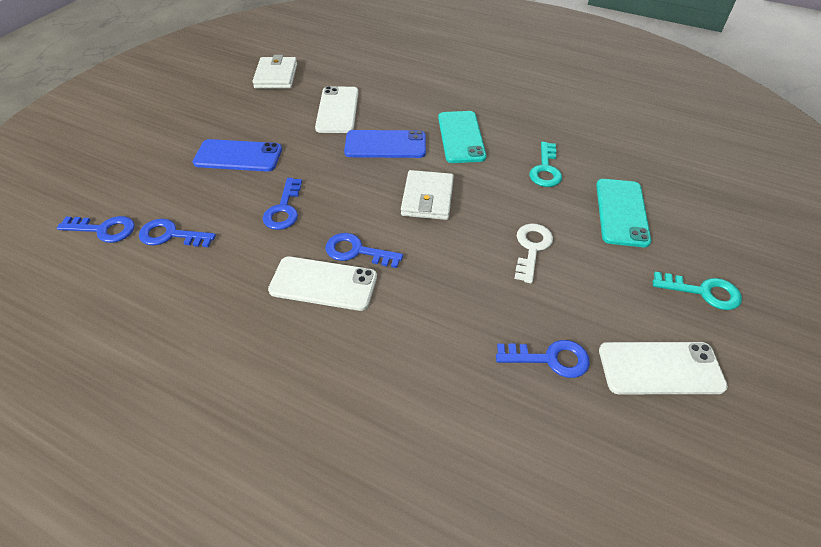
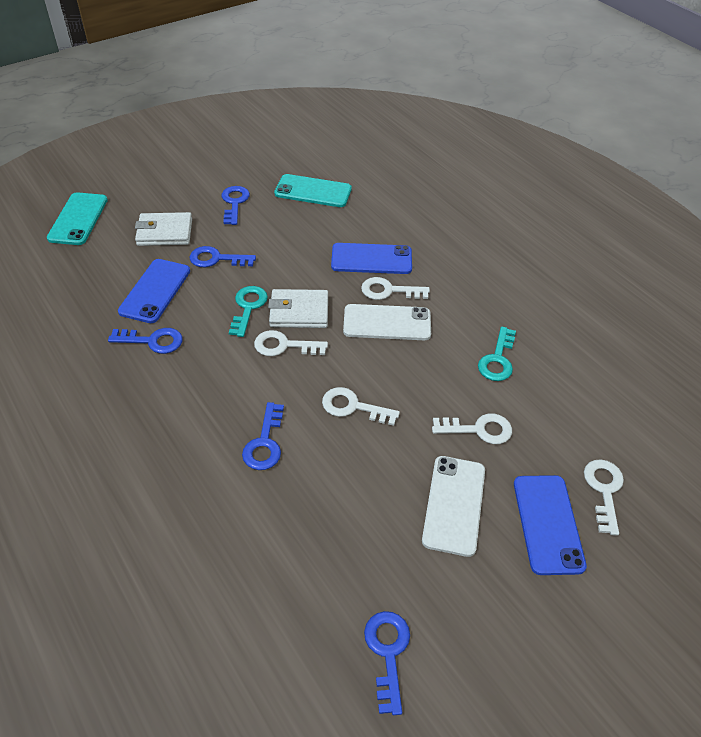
blue phone: 2 -> 3
white key: 1 -> 5
white phone: 3 -> 2

